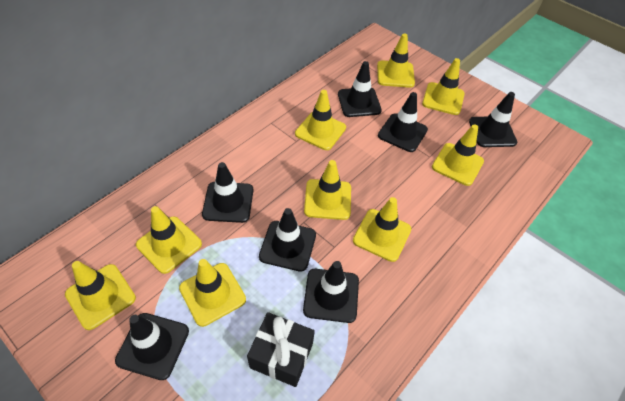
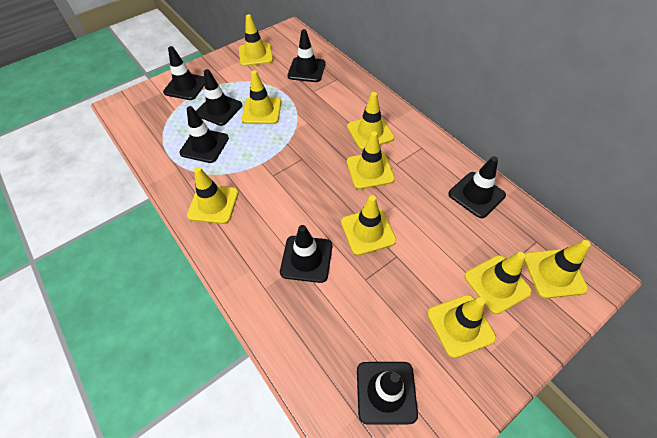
black gift: 1 -> 0

